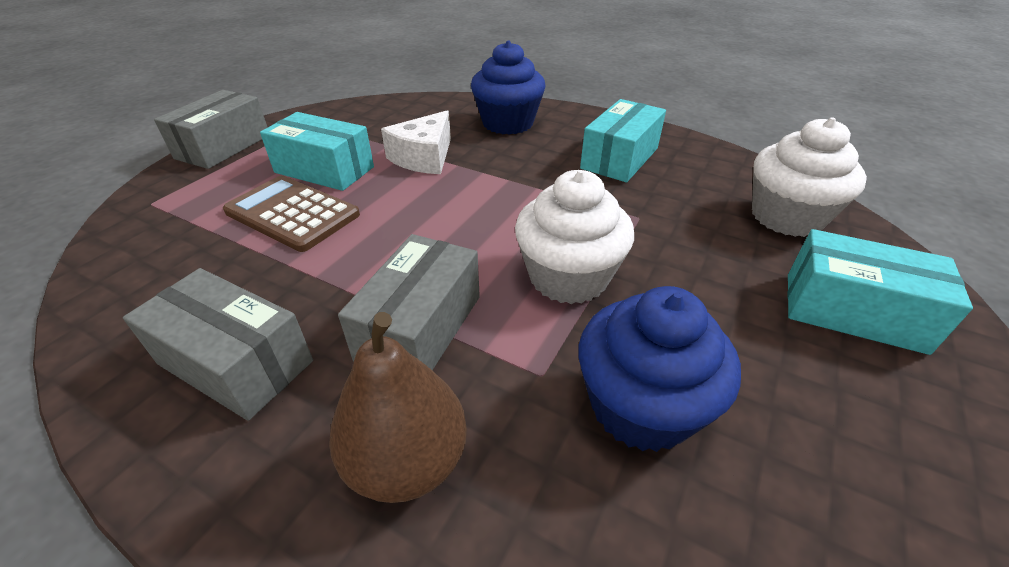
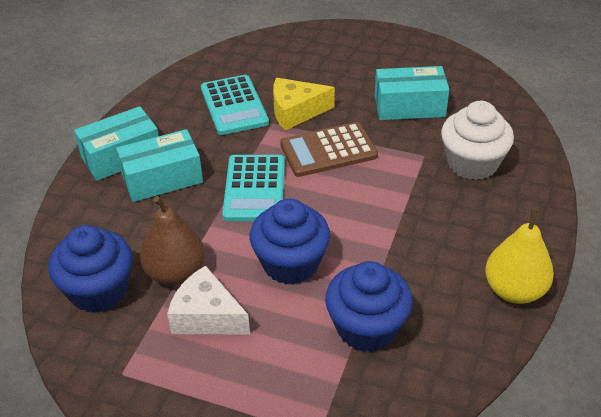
blue cupcake: 2 -> 3
grey box: 3 -> 0
turquoise calculator: 0 -> 2
white cupcake: 2 -> 1
yellow cheese: 0 -> 1
yellow pear: 0 -> 1

